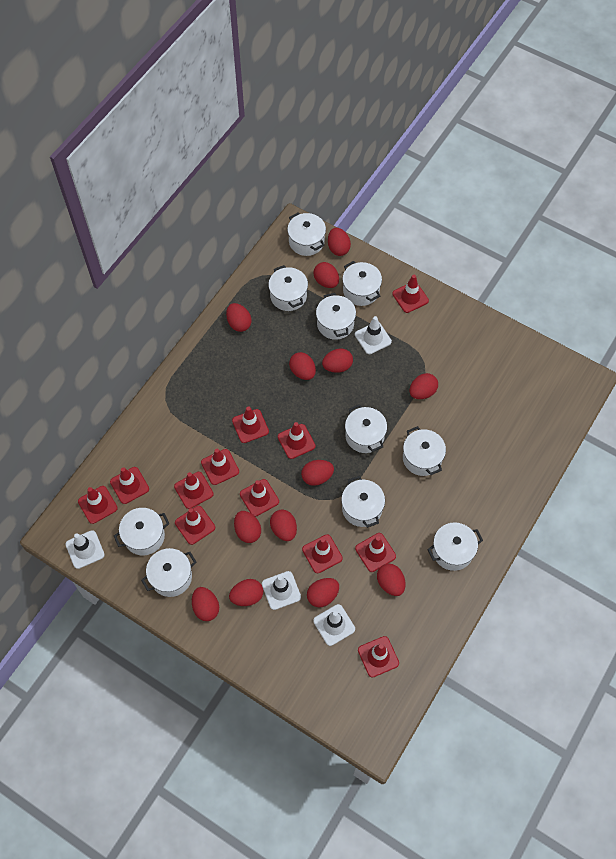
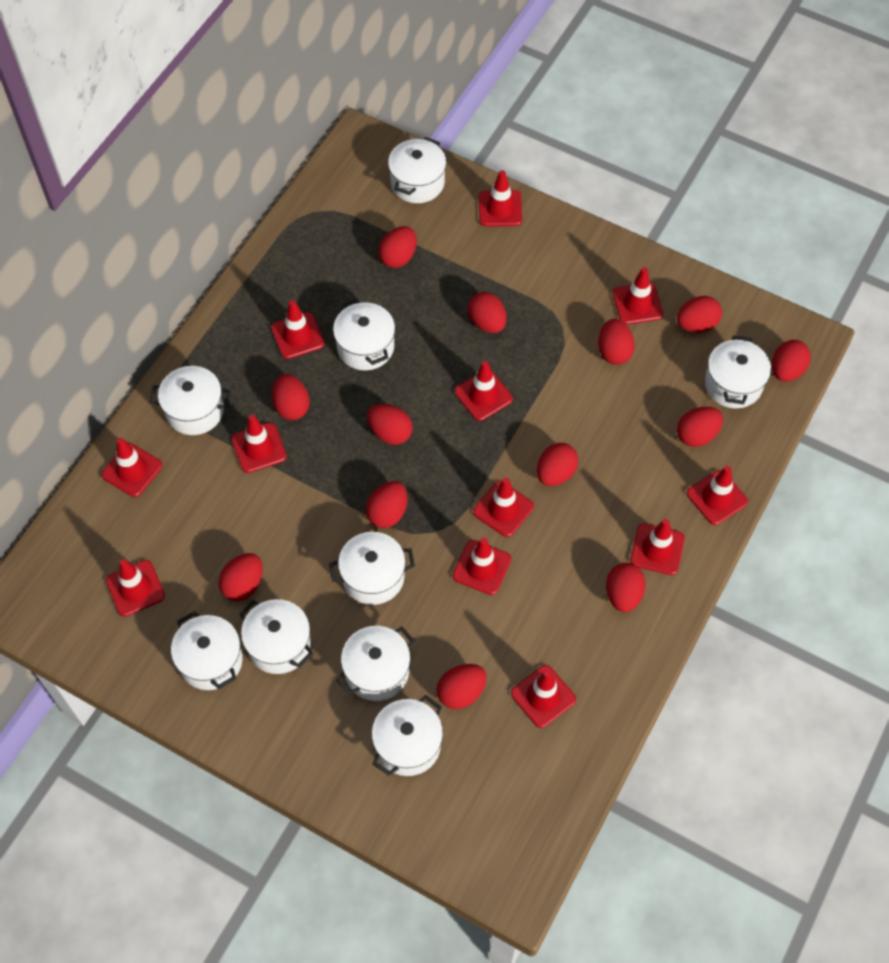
white pot: 10 -> 9
white traffic cone: 4 -> 0

